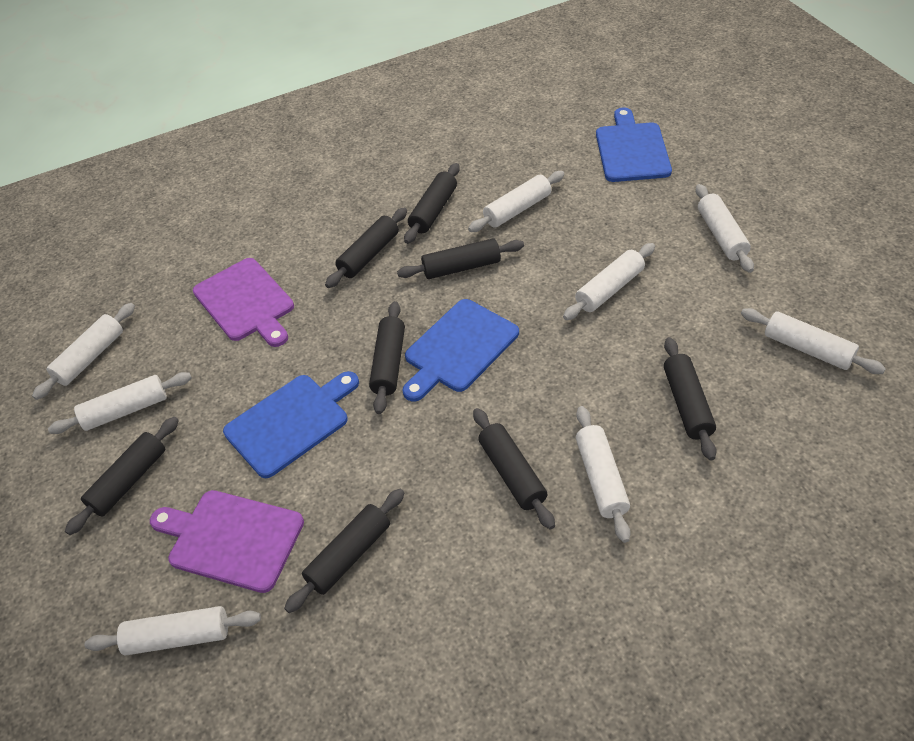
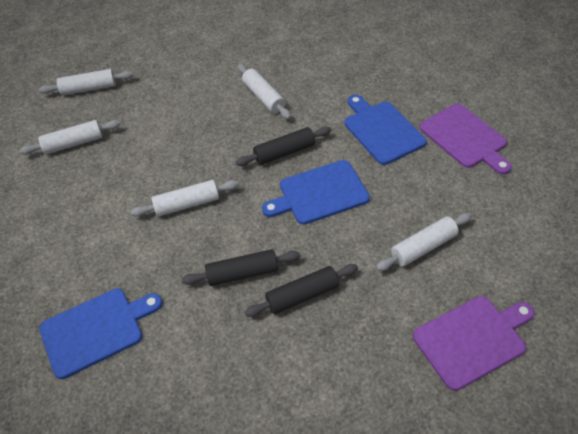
black rolling pin: 8 -> 3
white rolling pin: 8 -> 5

